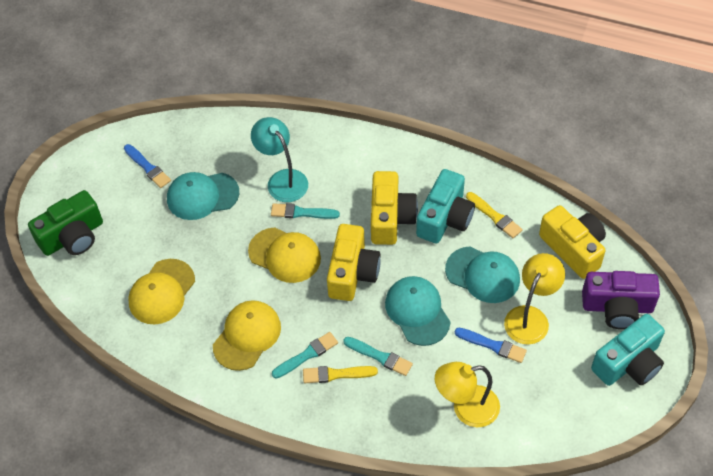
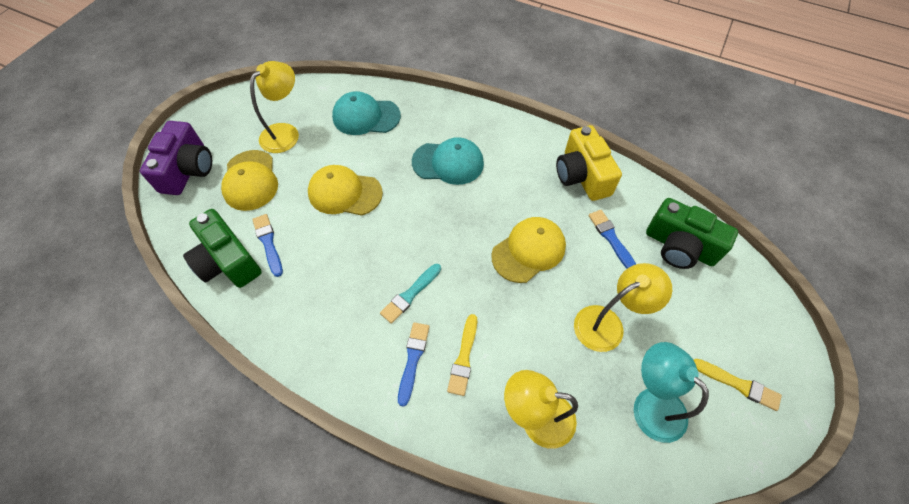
blue brush: 2 -> 3
green camera: 1 -> 2
turquoise brush: 3 -> 1
turquoise camera: 2 -> 0
turquoise cap: 3 -> 2
yellow camera: 3 -> 1
yellow lamp: 2 -> 3

